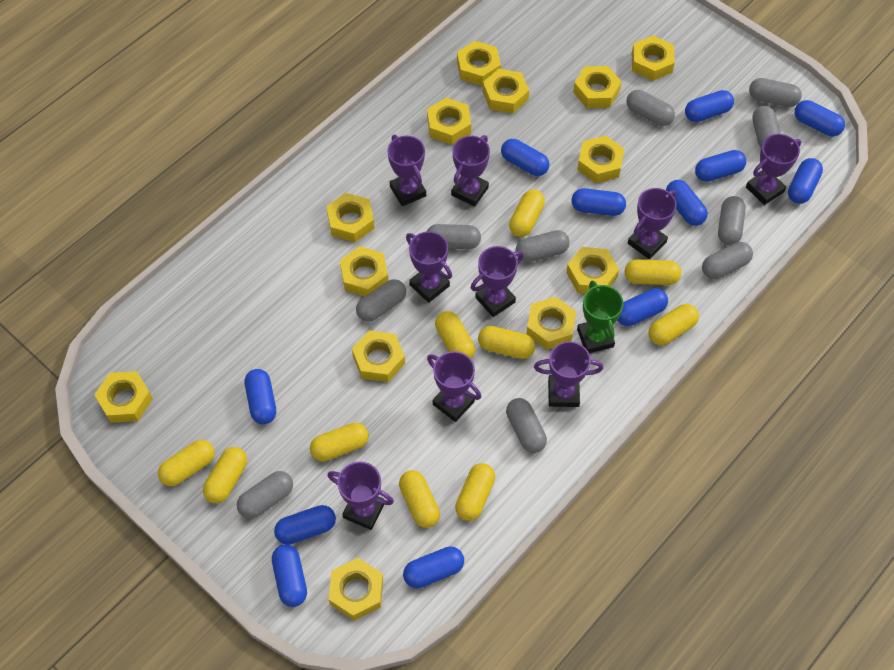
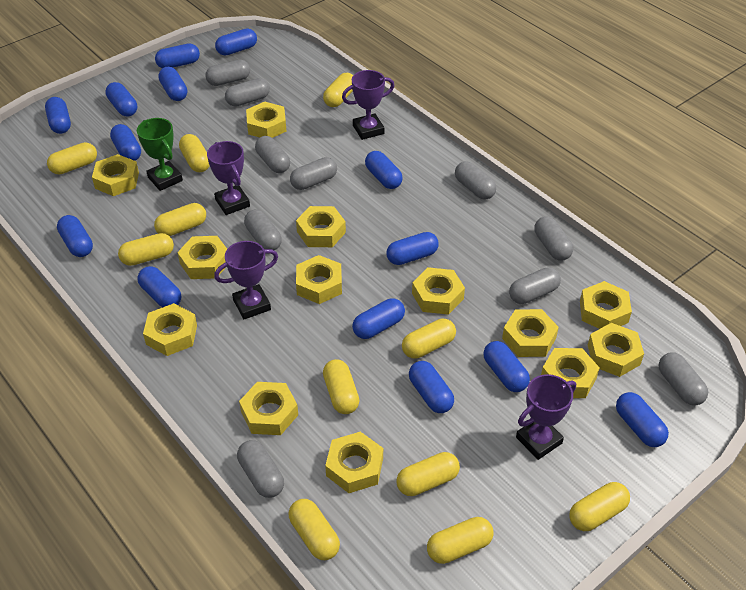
blue capsule: 12 -> 14
purple trophy: 9 -> 4
yellow capsule: 10 -> 11

